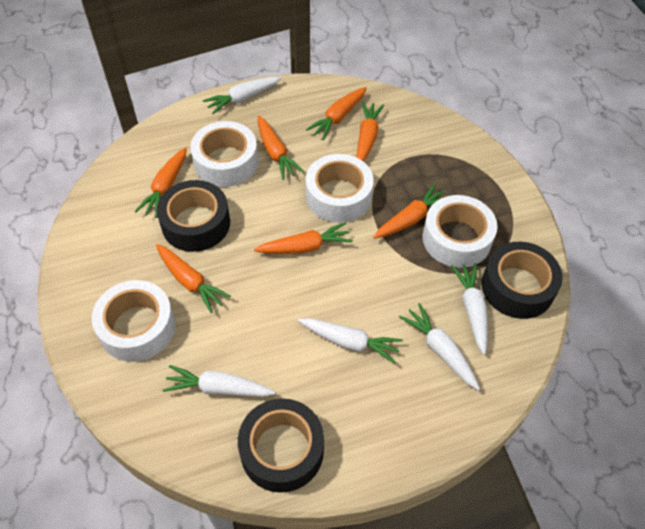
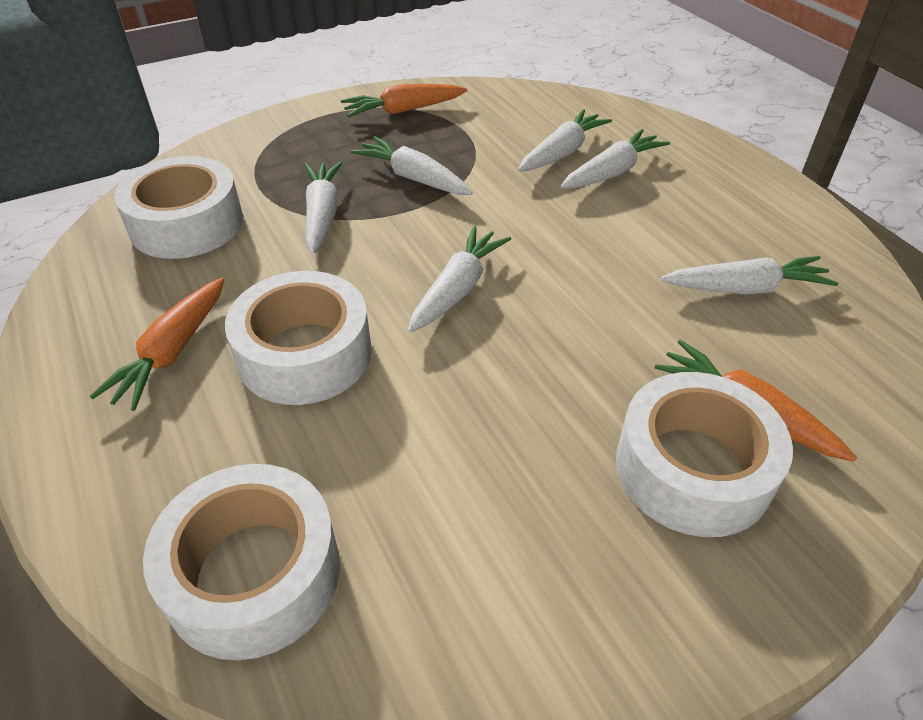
black tape: 3 -> 0
orange carrot: 7 -> 3
white carrot: 5 -> 6

